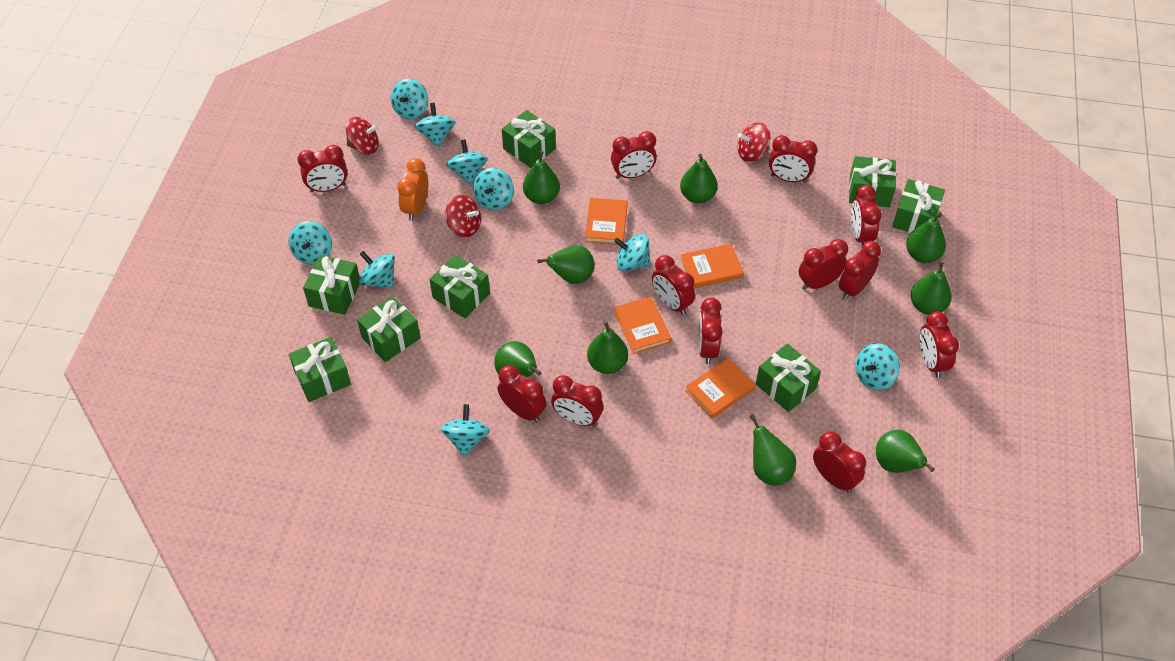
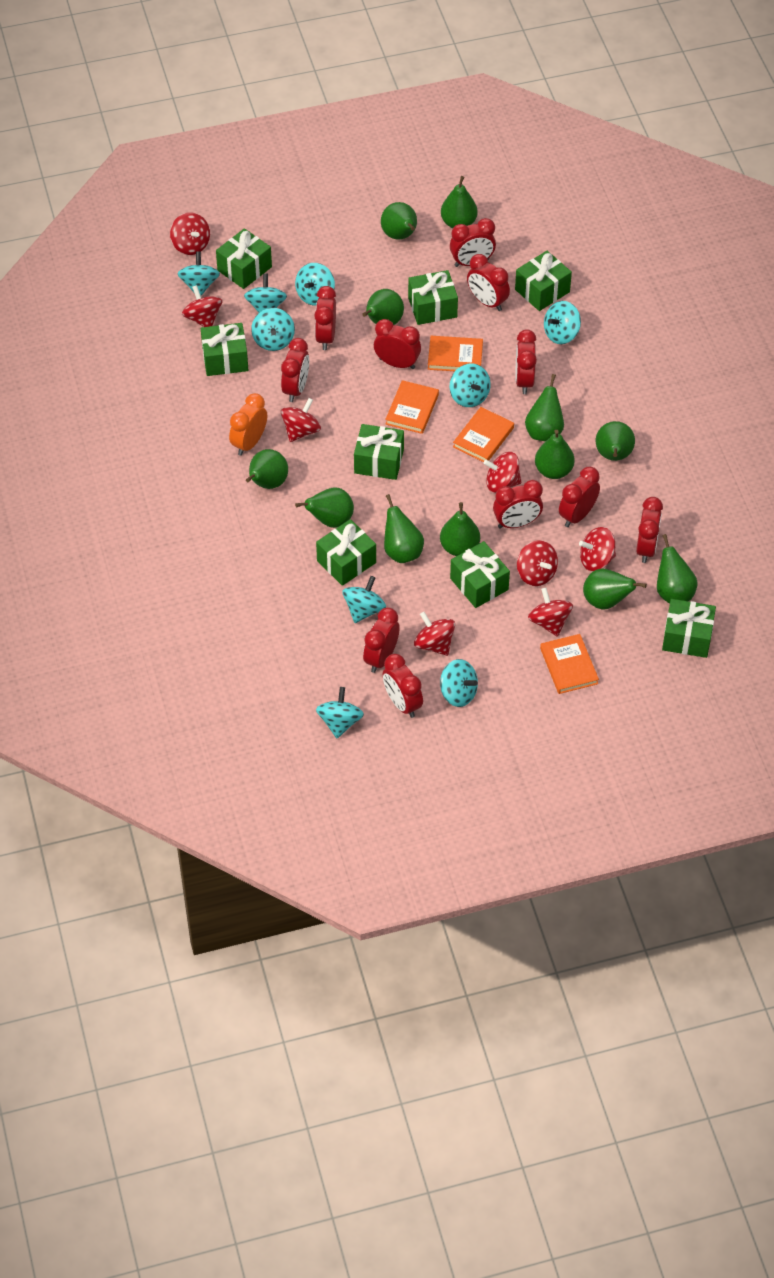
green pear: 9 -> 12
red clock: 12 -> 11
red spinning top: 3 -> 8

